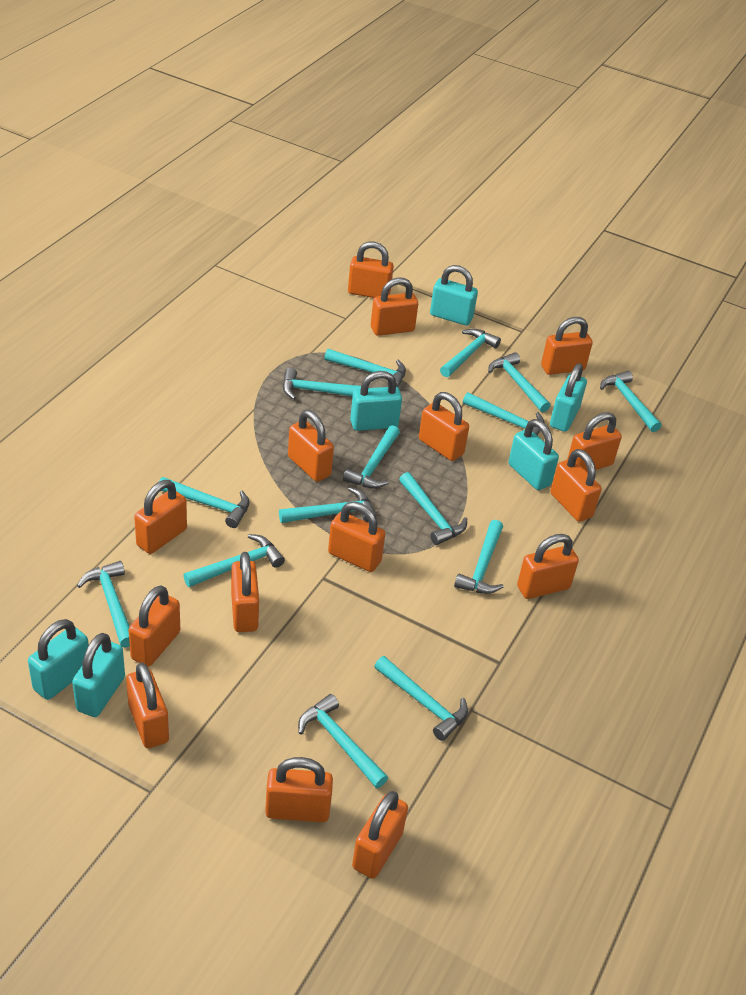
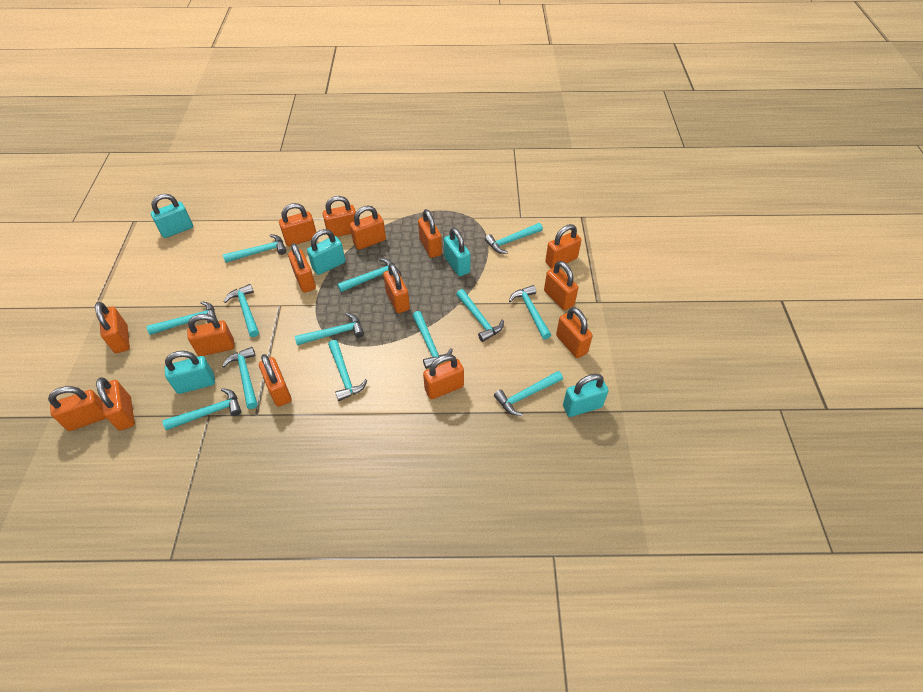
turquoise hammer: 15 -> 13
turquoise padlock: 6 -> 5

